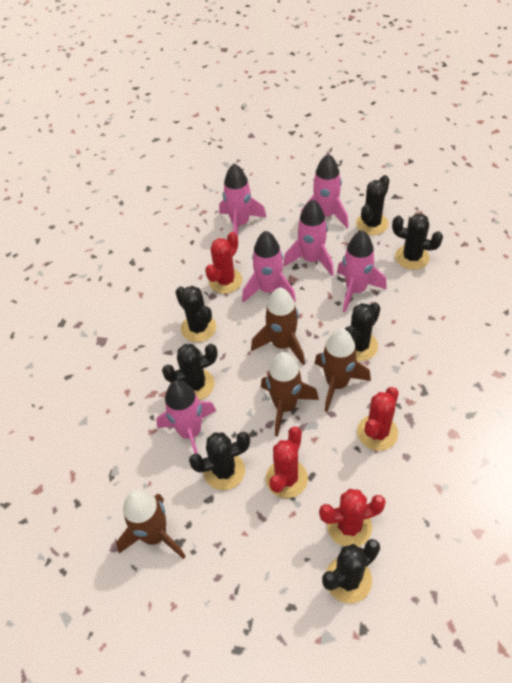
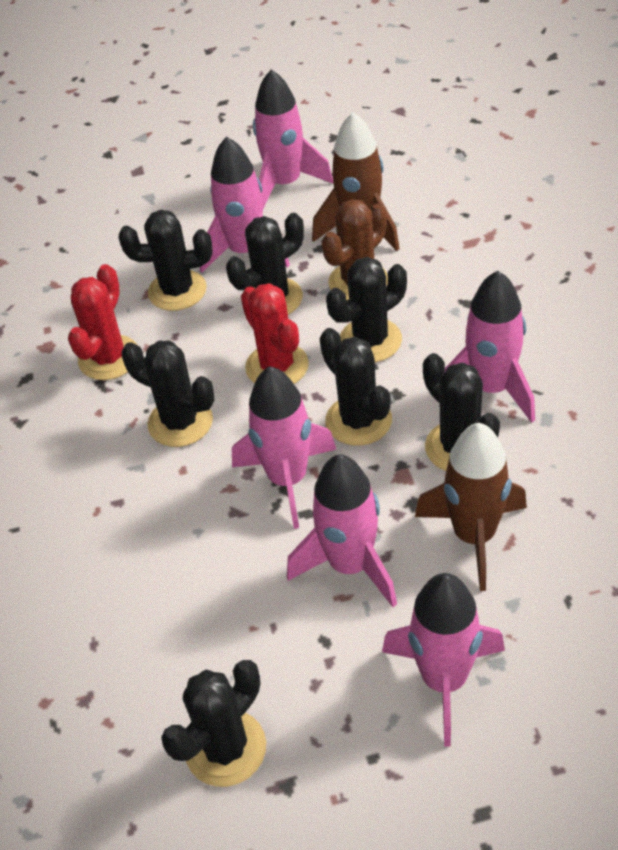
brown cactus: 0 -> 1
brown rocket: 4 -> 2
red cactus: 4 -> 2

